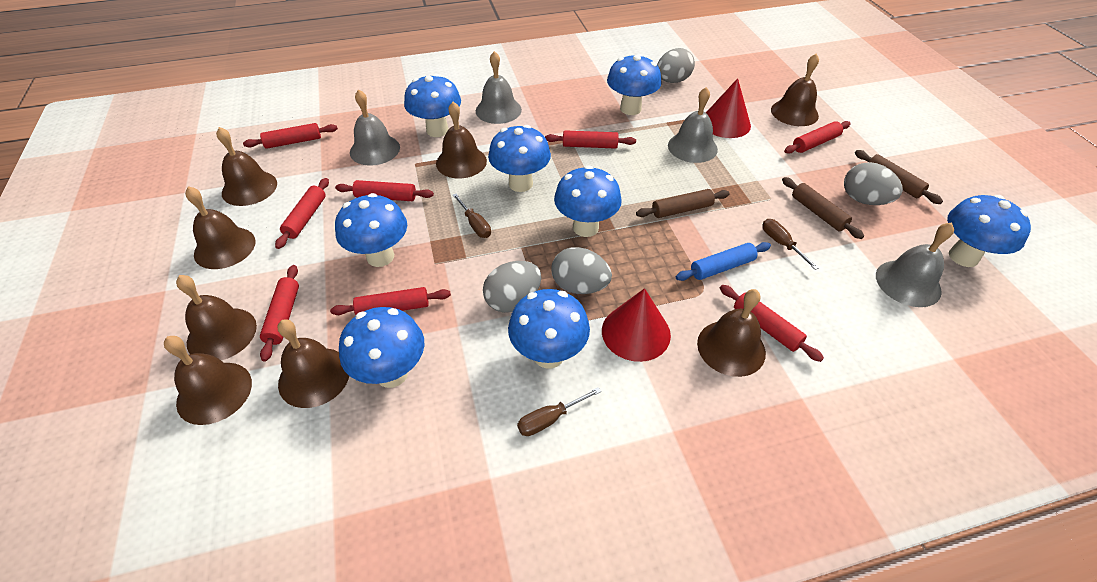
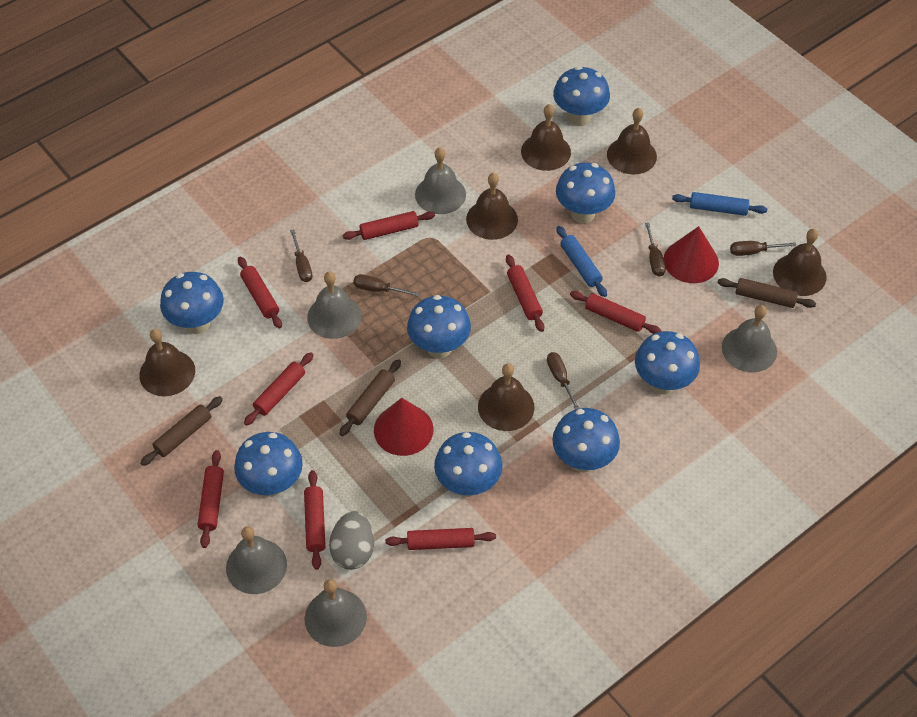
blue rolling pin: 1 -> 2
brown bell: 8 -> 6
brown screwdriver: 3 -> 5
grey bell: 4 -> 5
grey egg: 4 -> 1

